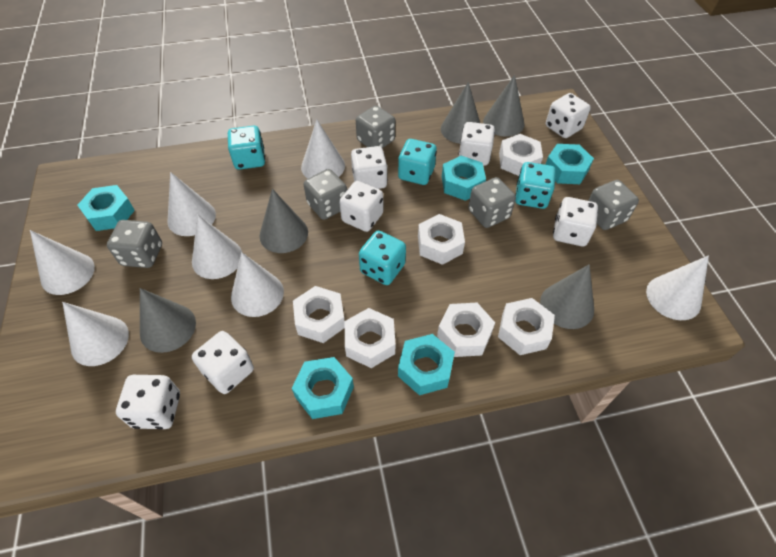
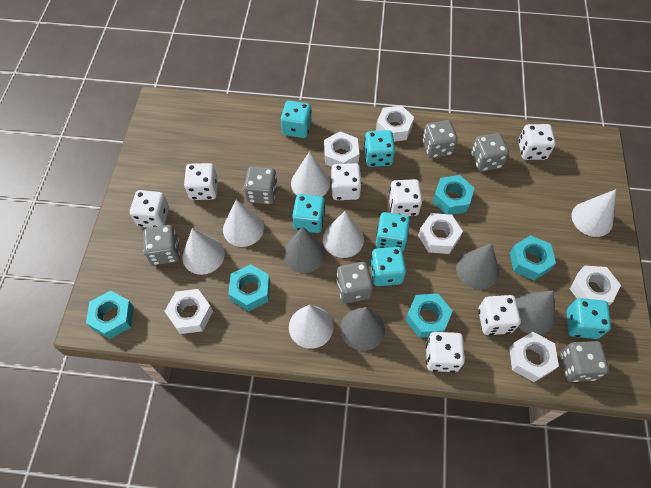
grey cone: 5 -> 4
grey dice: 5 -> 6
turquoise dice: 4 -> 6
white cone: 7 -> 6

